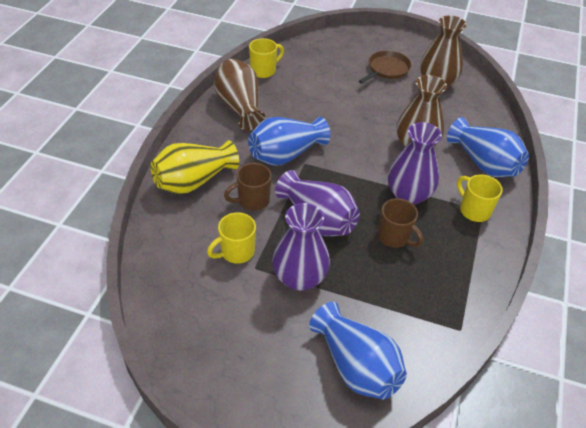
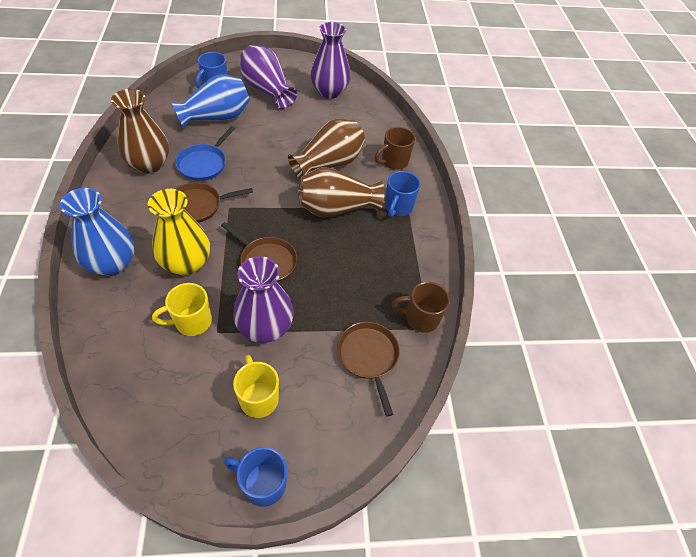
blue mug: 0 -> 3
blue pan: 0 -> 1
blue vase: 3 -> 2
brown pan: 1 -> 3
yellow mug: 3 -> 2

